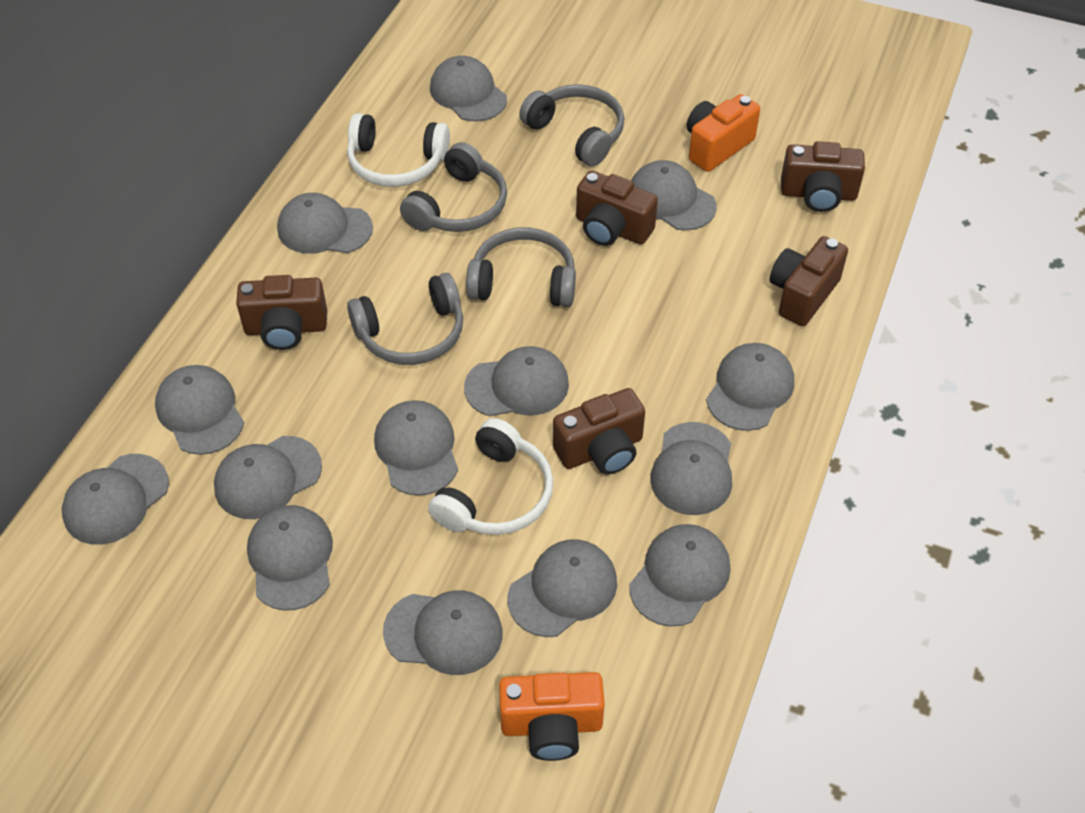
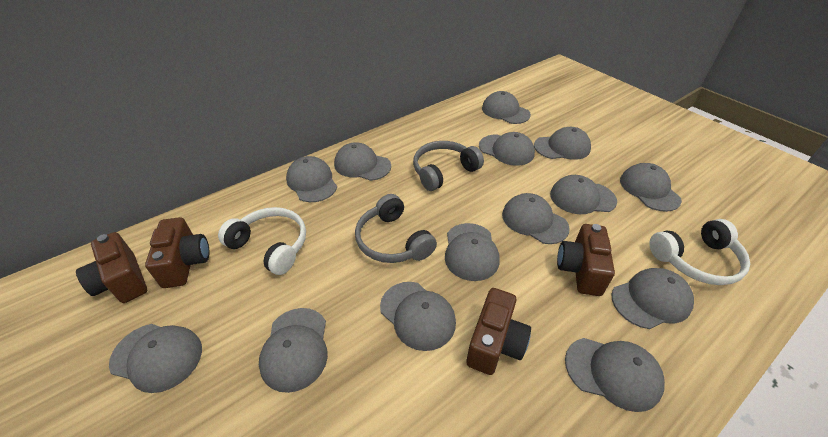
brown camera: 5 -> 4
grey headphones: 4 -> 2
orange camera: 2 -> 0

